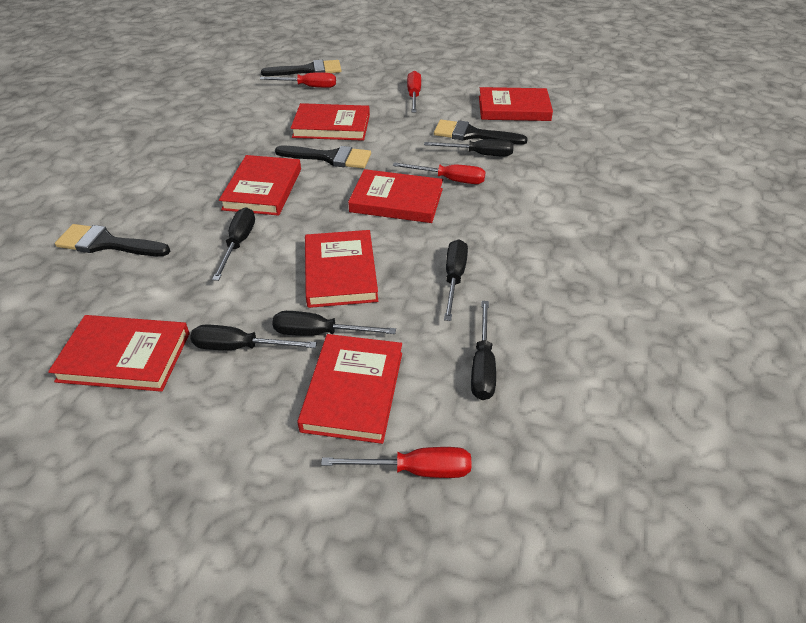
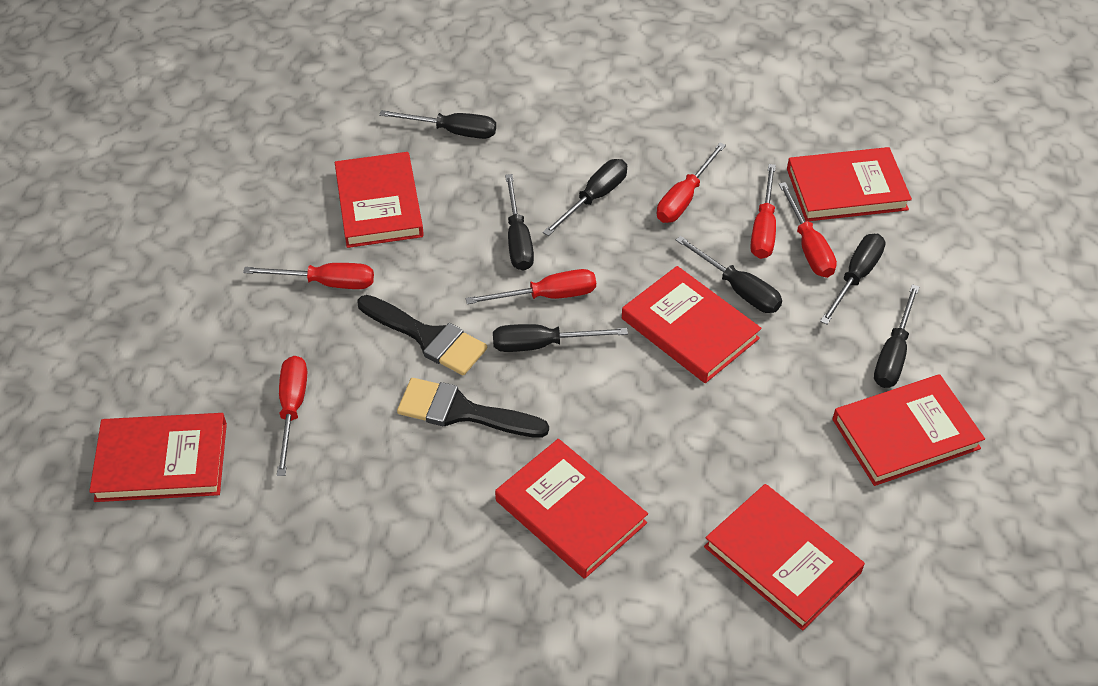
black brush: 4 -> 2
black screwdriver: 6 -> 7
red screwdriver: 4 -> 6

